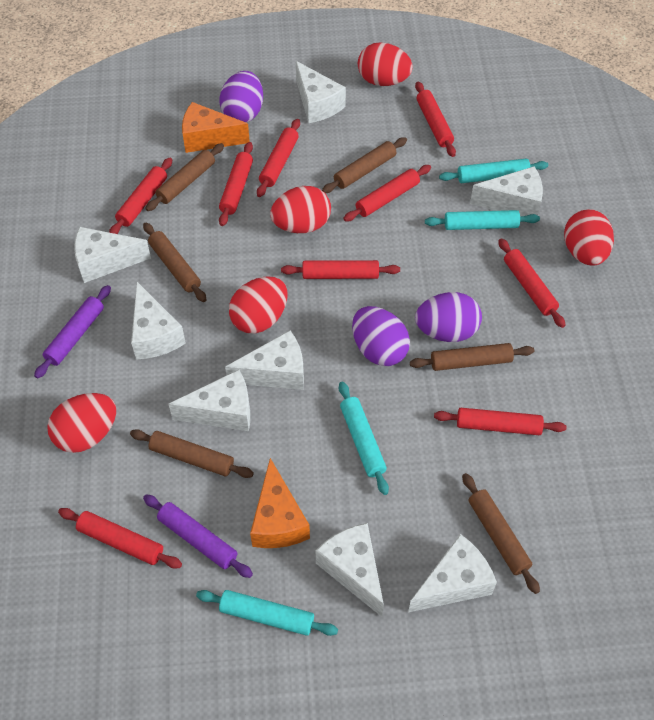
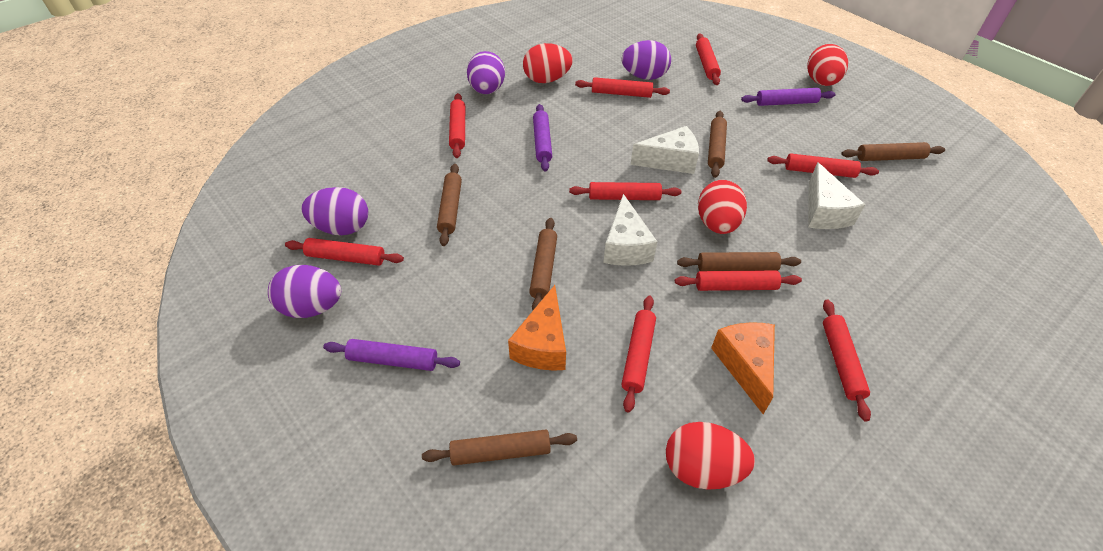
purple egg: 3 -> 4
purple rolling pin: 2 -> 3
red egg: 5 -> 4
turquoise rolling pin: 4 -> 0
white cheese: 8 -> 3

